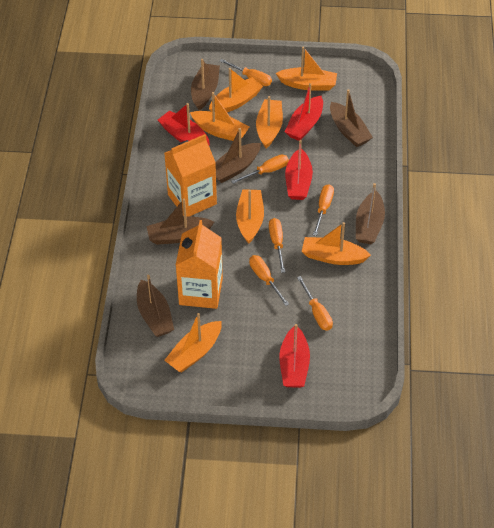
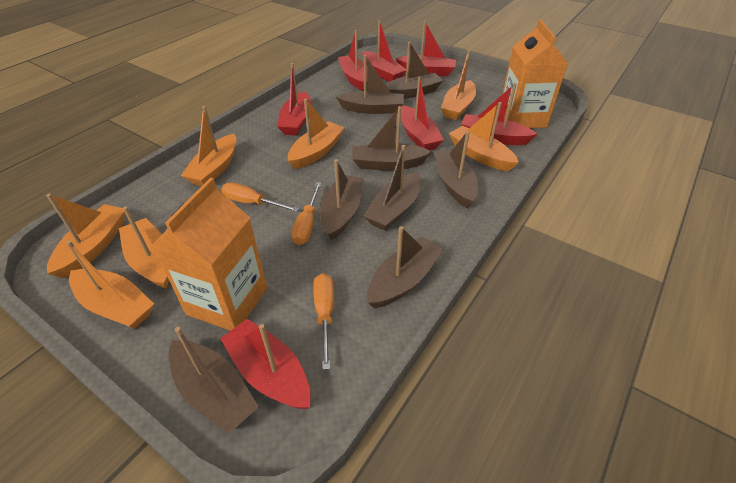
brown boat: 6 -> 8
orange screwdriver: 6 -> 3
red boat: 4 -> 7

